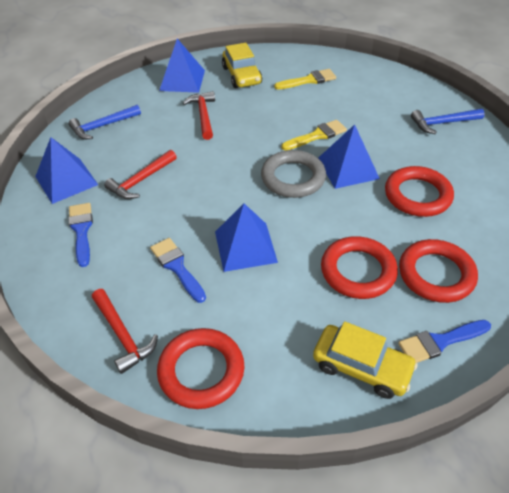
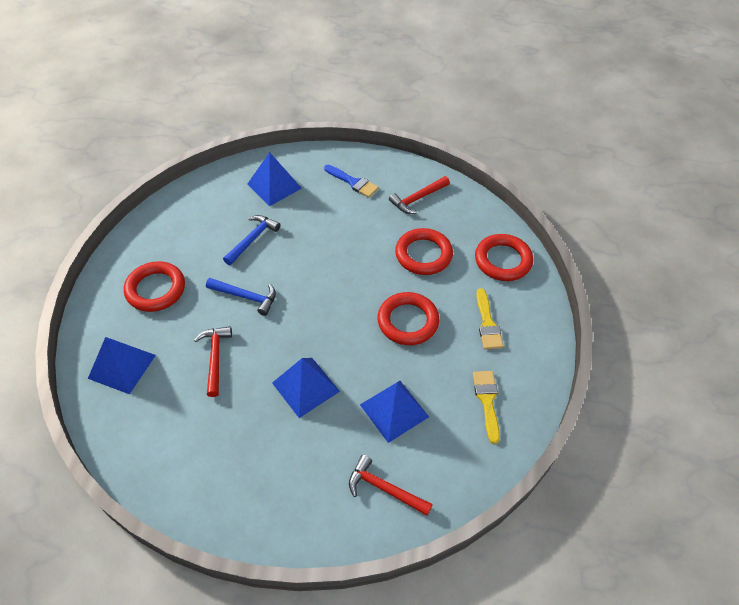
blue brush: 3 -> 1
grey ring: 1 -> 0
yellow car: 2 -> 0

